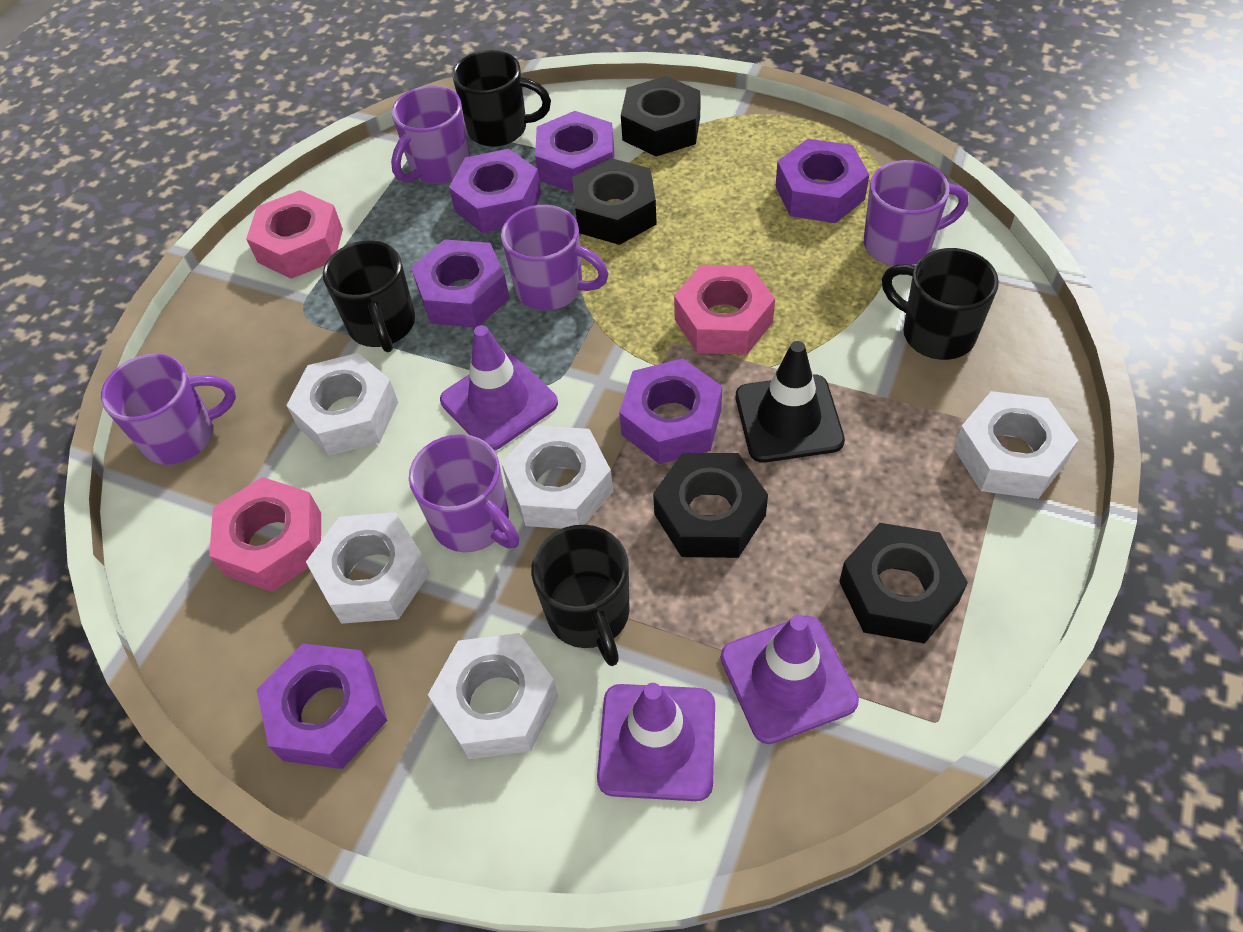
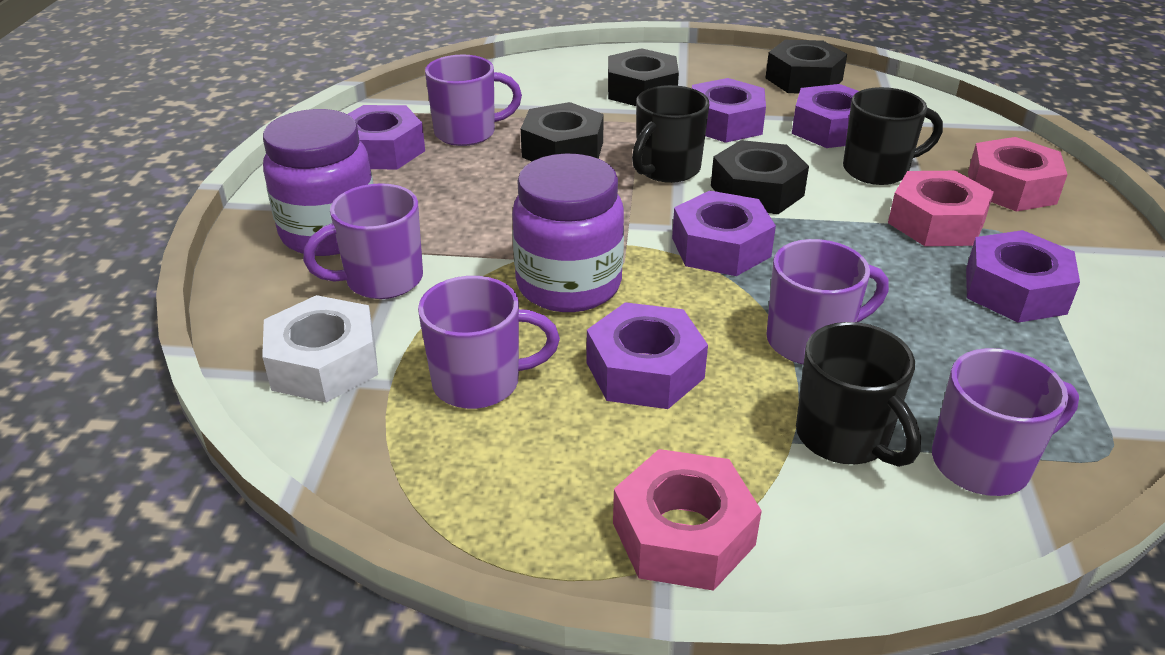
black mug: 4 -> 3
black traffic cone: 1 -> 0
purple jar: 0 -> 2
purple traffic cone: 3 -> 0
white nut: 5 -> 1

